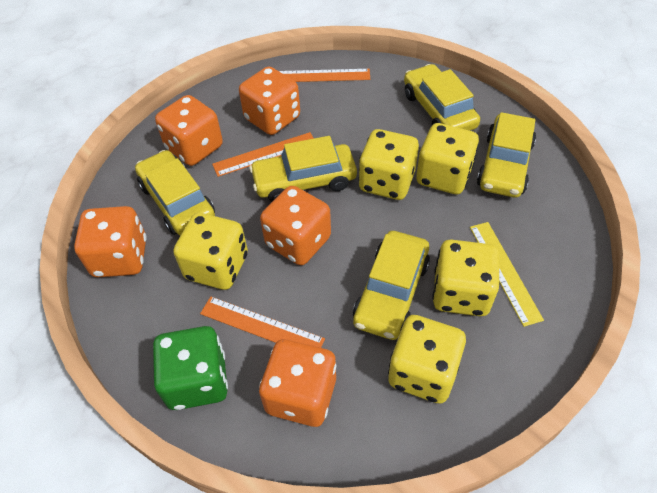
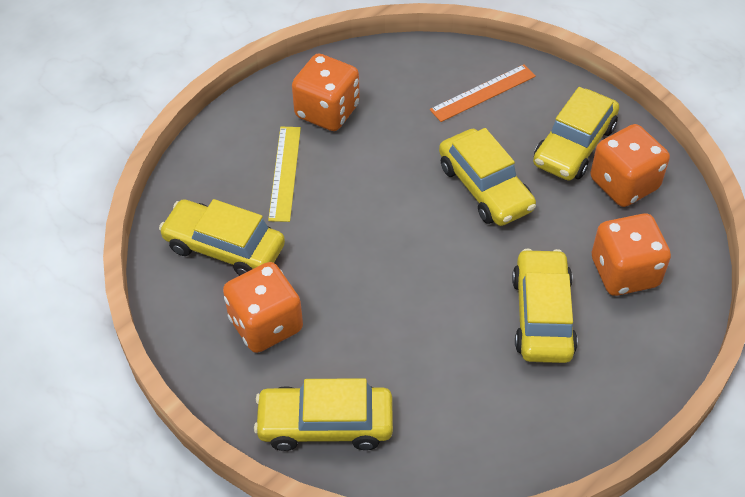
green dice: 1 -> 0
orange dice: 5 -> 4
orange ruler: 3 -> 1
yellow dice: 5 -> 0

